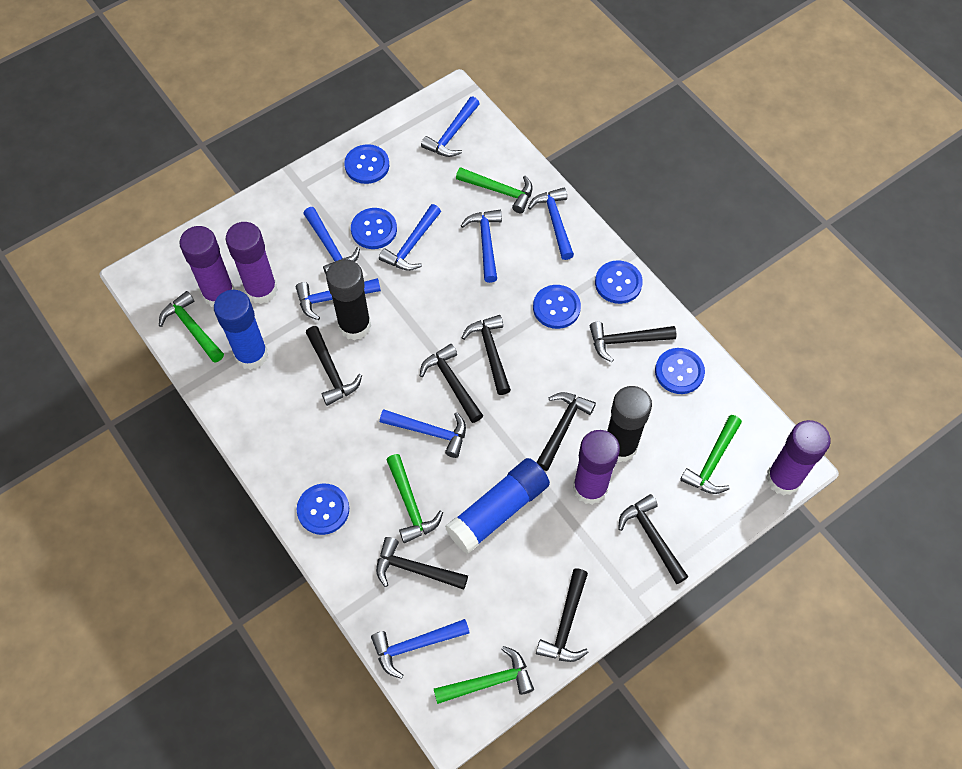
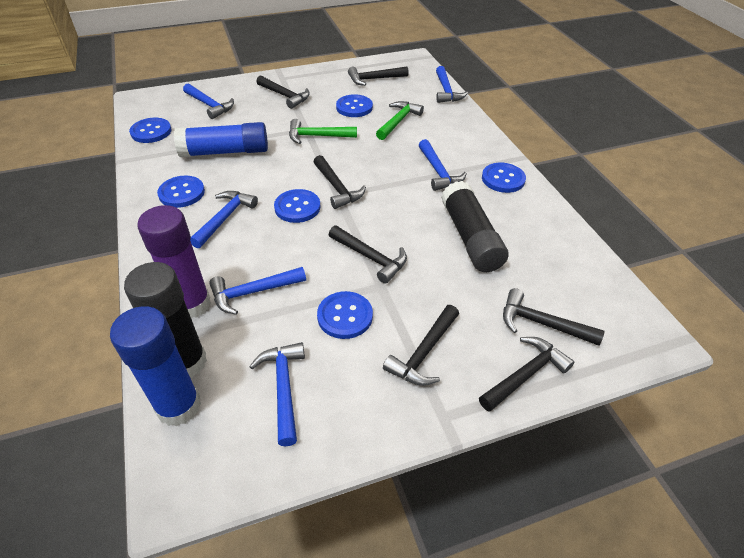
black hammer: 8 -> 7
blue hammer: 8 -> 6
green hammer: 5 -> 2
purple glue stick: 4 -> 1

